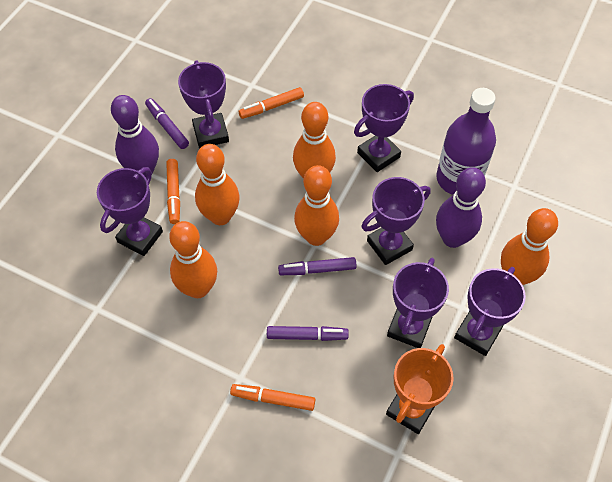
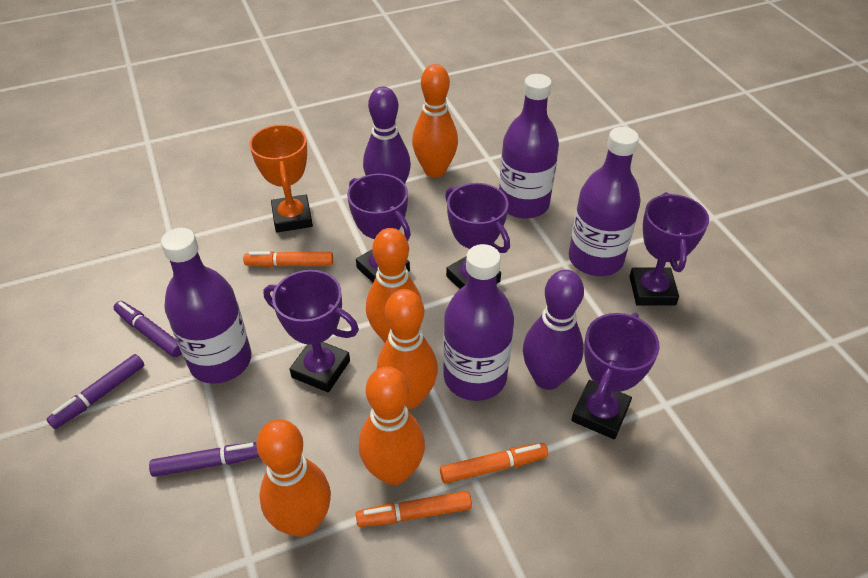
purple bottle: 1 -> 4
purple trophy: 6 -> 5

